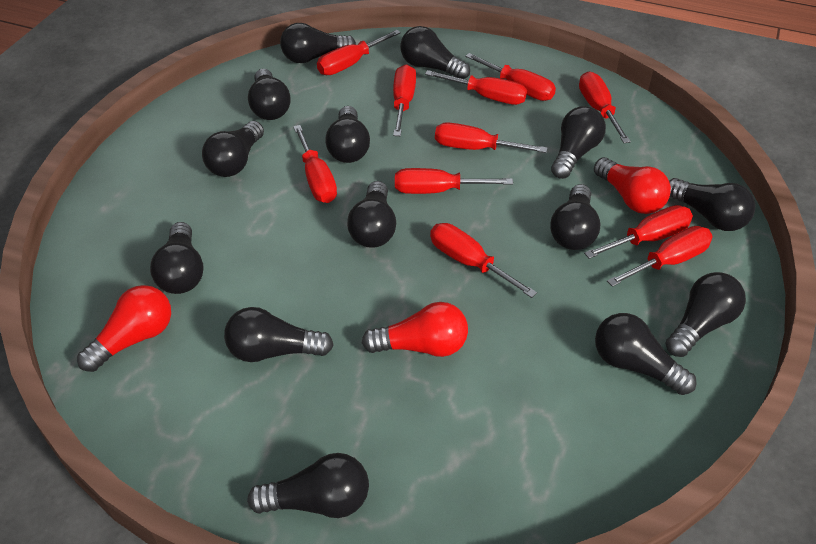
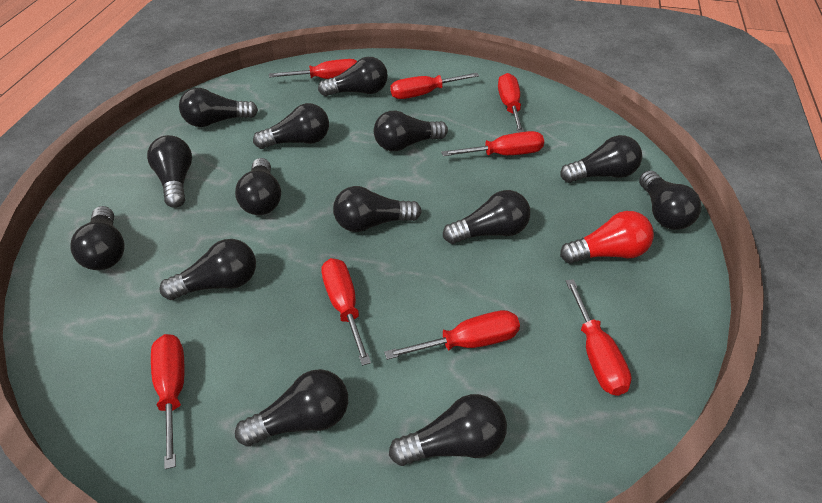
red light bulb: 3 -> 1
red screwdriver: 11 -> 8

